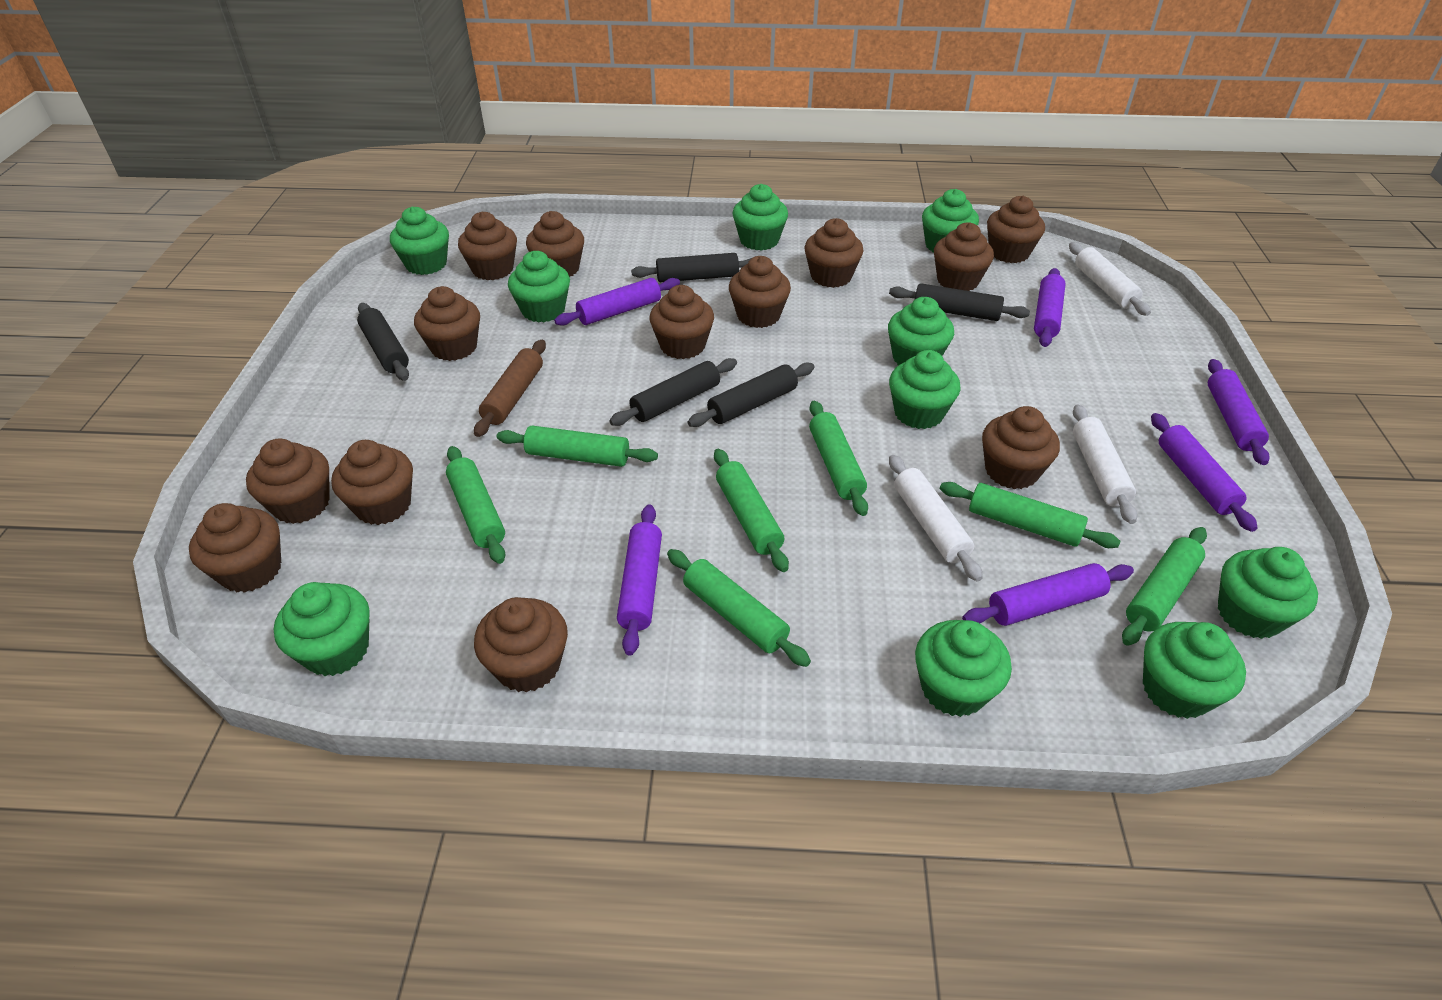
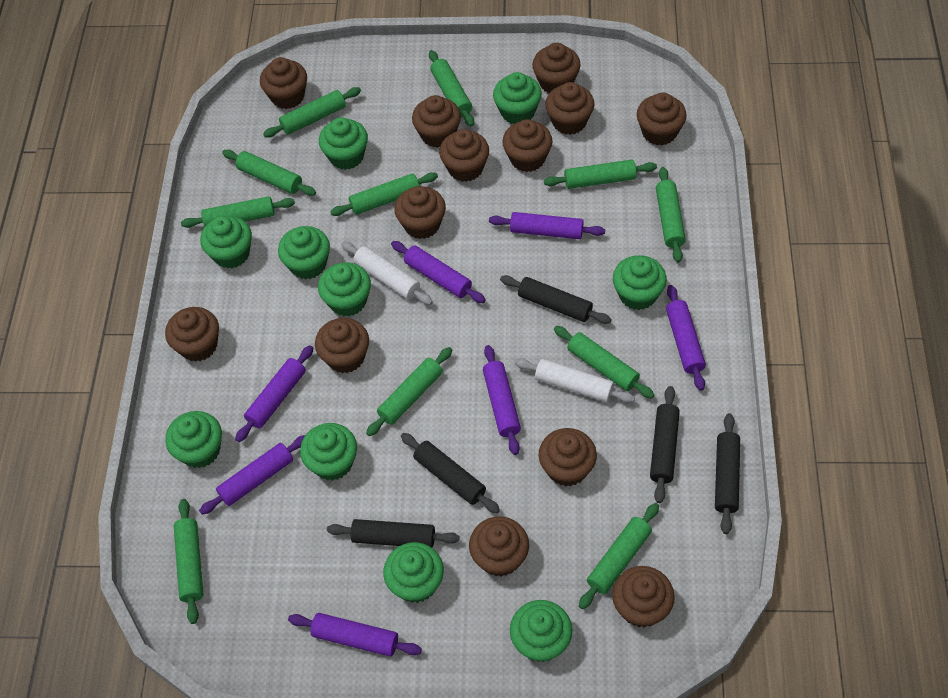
brown rolling pin: 1 -> 0
green rolling pin: 7 -> 11
purple rolling pin: 6 -> 7
white rolling pin: 3 -> 2

